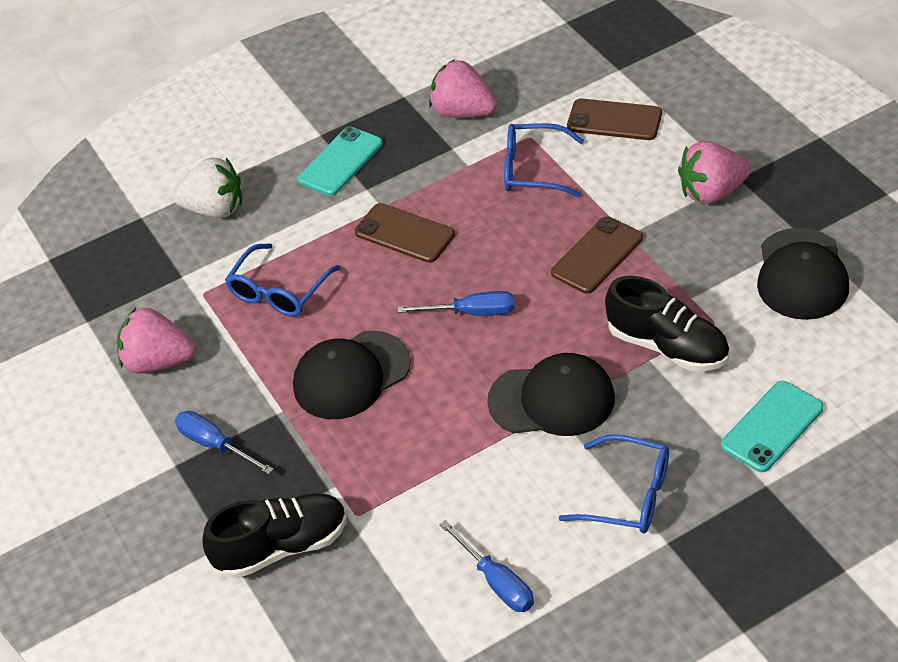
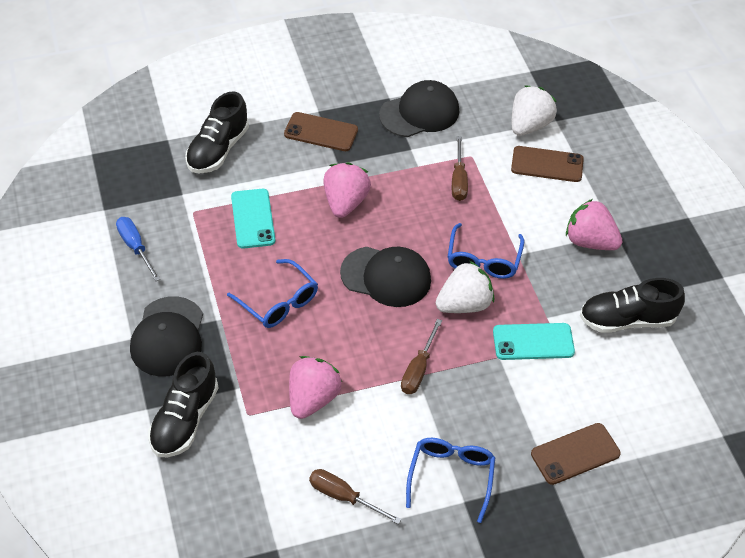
black shoe: 2 -> 3
blue screwdriver: 3 -> 1
brown screwdriver: 0 -> 3
white strawberry: 1 -> 2

